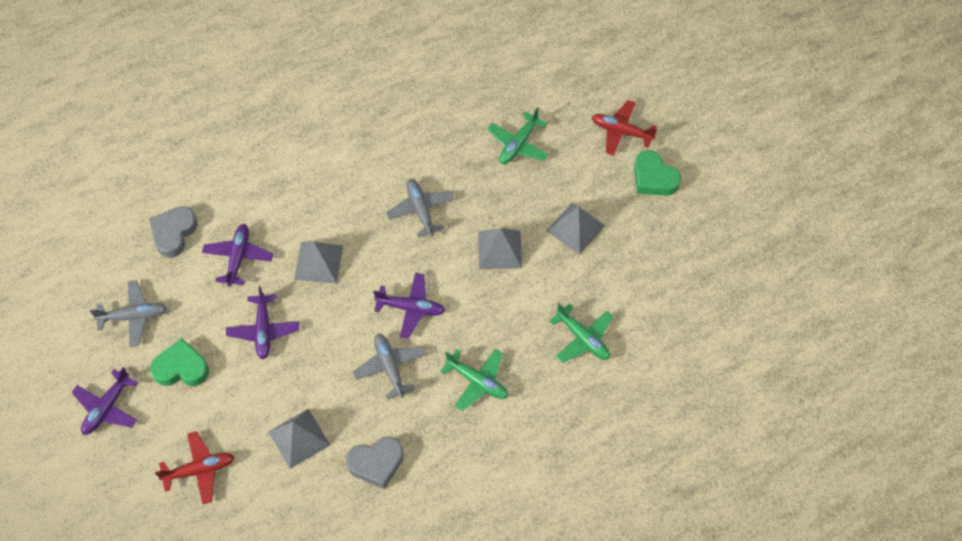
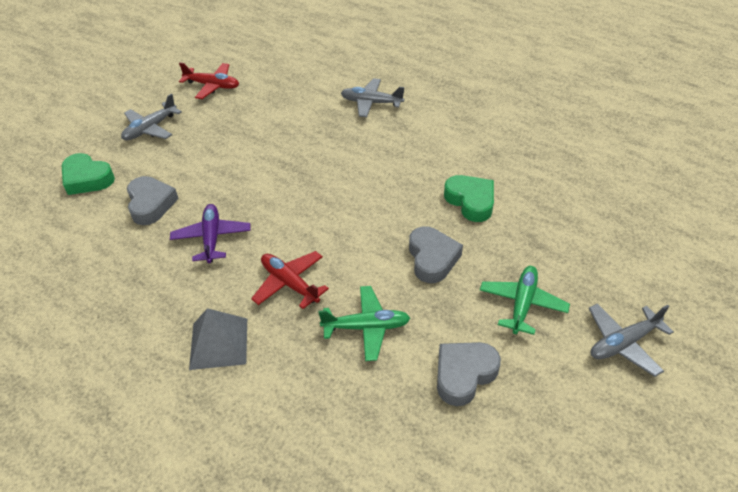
green plane: 3 -> 2
grey heart: 2 -> 3
grey pyramid: 4 -> 1
purple plane: 4 -> 1

